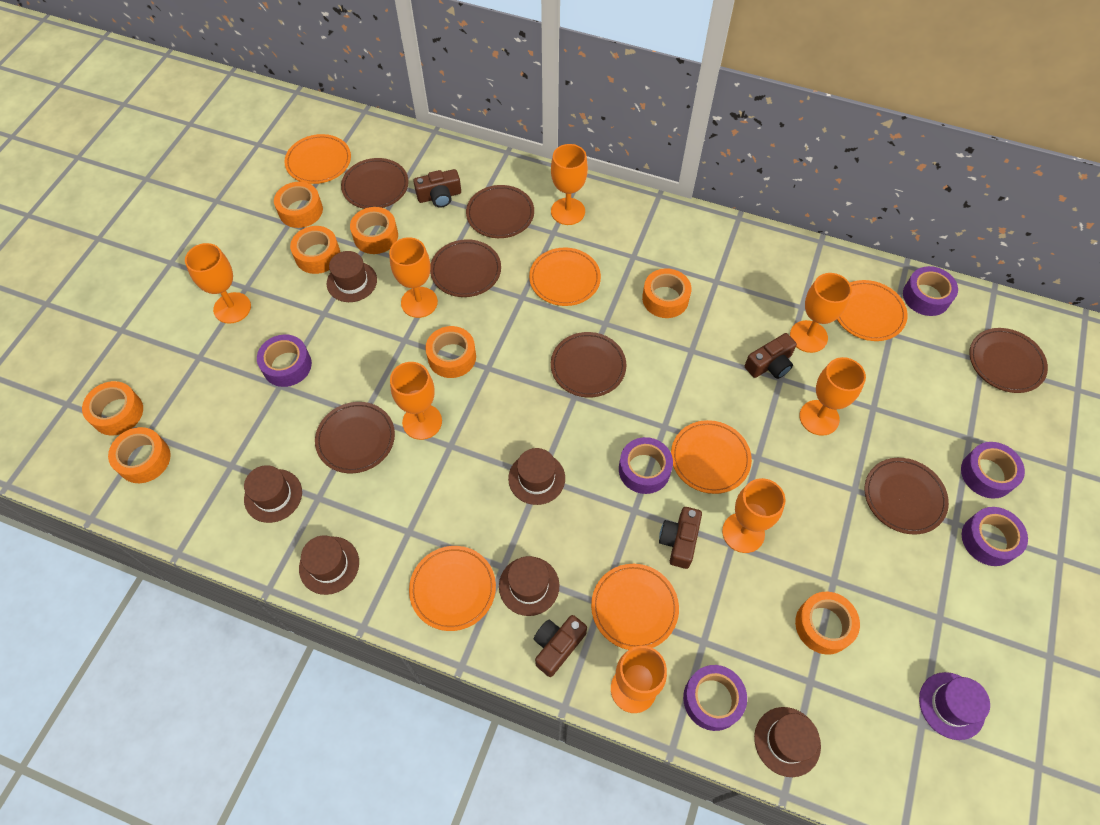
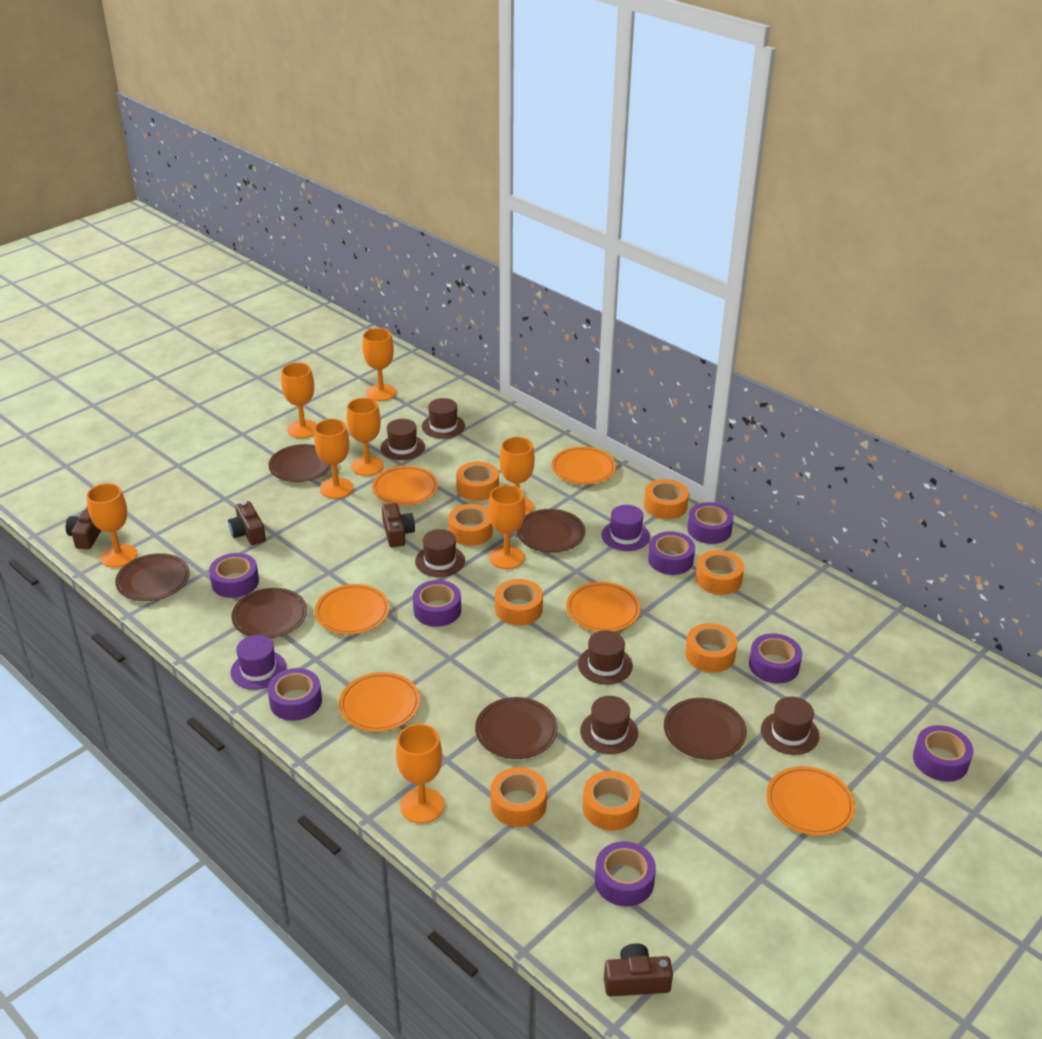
brown plate: 7 -> 6
purple hat: 1 -> 2
purple tape: 6 -> 8

